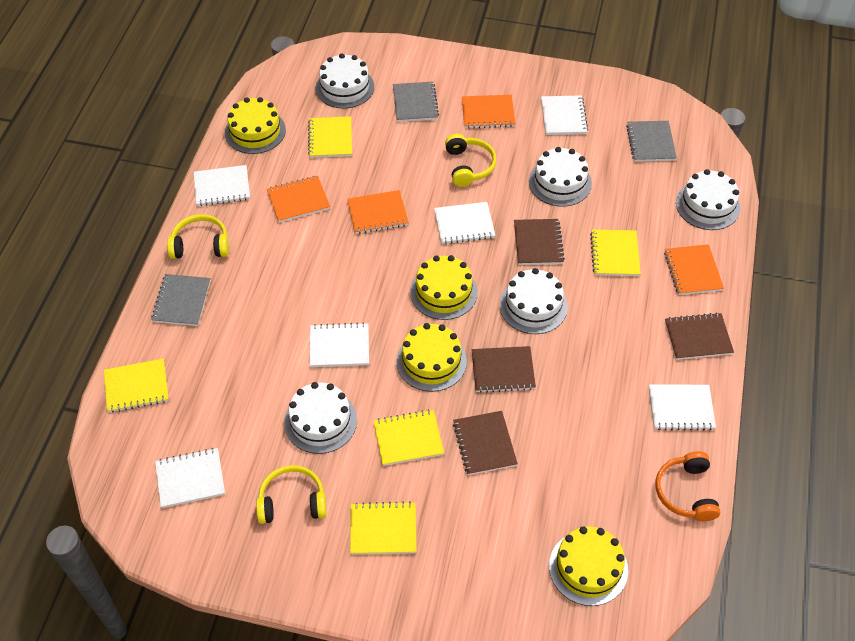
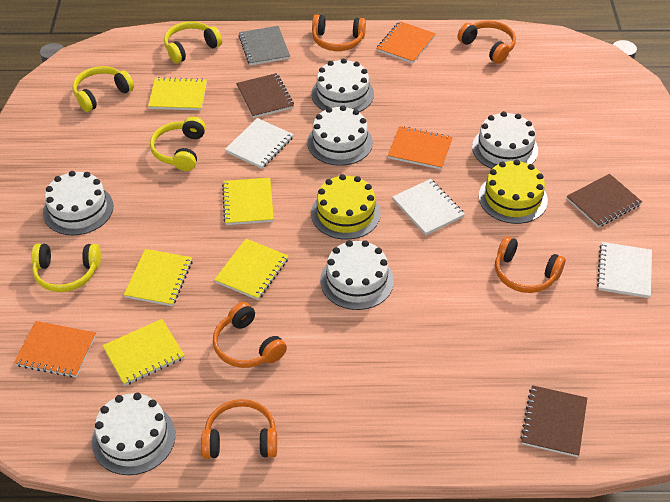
brown notebook: 4 -> 3
grey notebook: 3 -> 1
orange headphones: 1 -> 5
orange notebook: 4 -> 3
white cake: 5 -> 6
white notebook: 6 -> 3
yellow cake: 4 -> 2
yellow headphones: 3 -> 4

